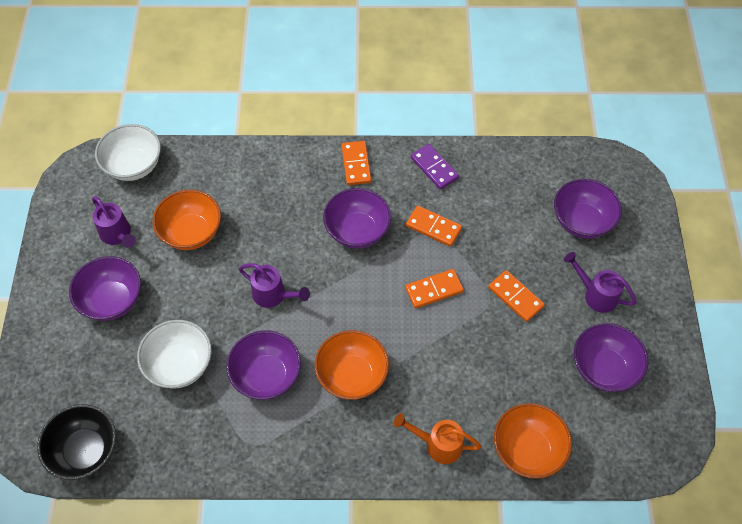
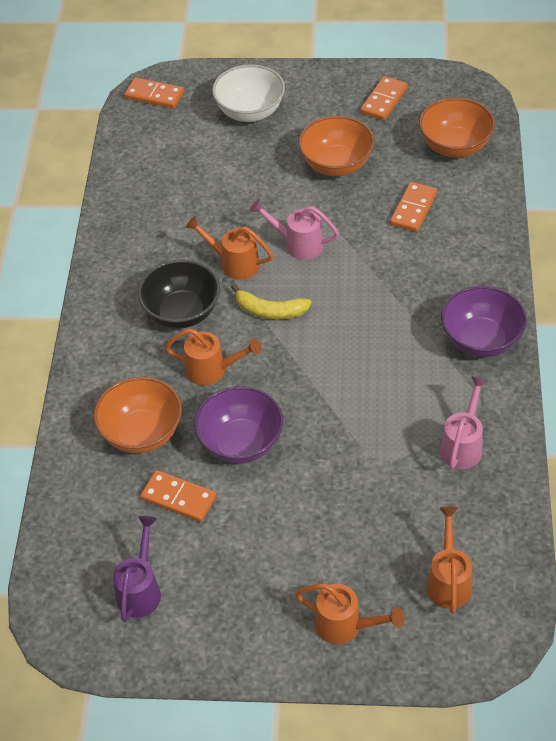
orange watering can: 1 -> 4
pink watering can: 0 -> 2
purple bowl: 5 -> 2
purple domino: 1 -> 0
purple watering can: 3 -> 1
white bowl: 2 -> 1
yellow banana: 0 -> 1

